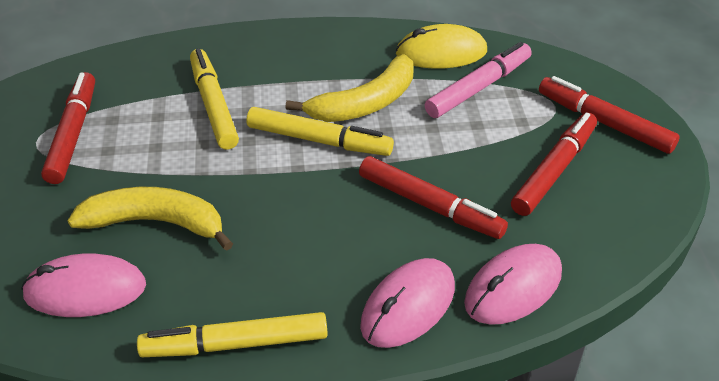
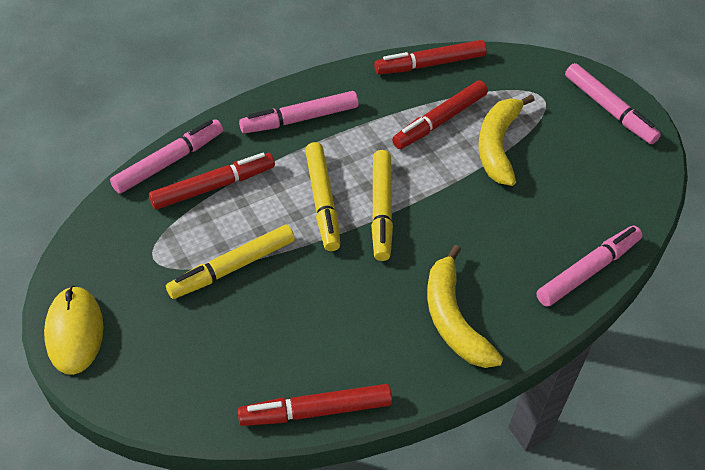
pink marker: 1 -> 4
pink mouse: 3 -> 0

